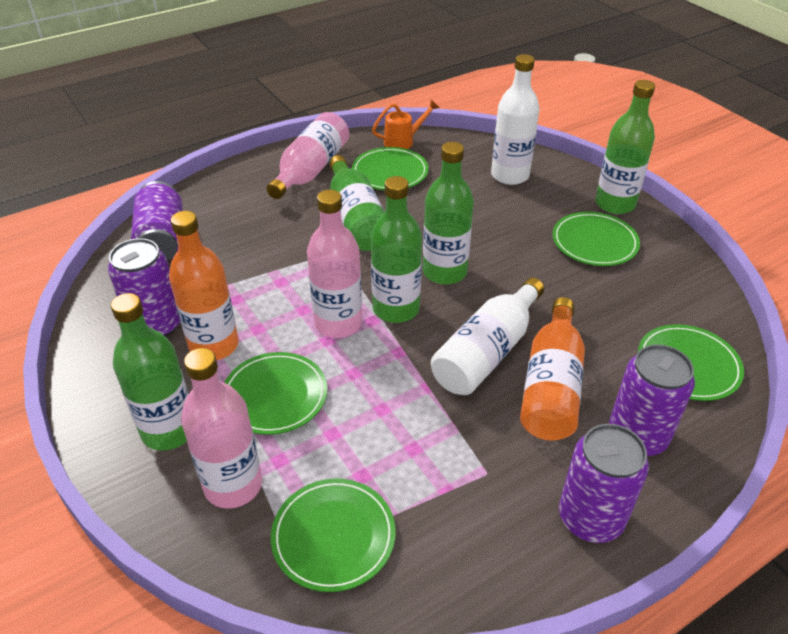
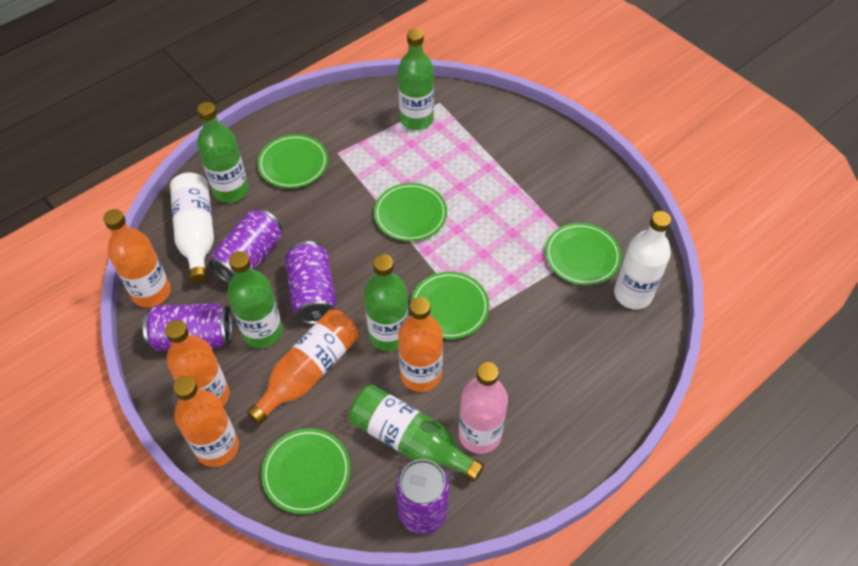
orange bottle: 2 -> 5
orange watering can: 1 -> 0
pink bottle: 3 -> 1

